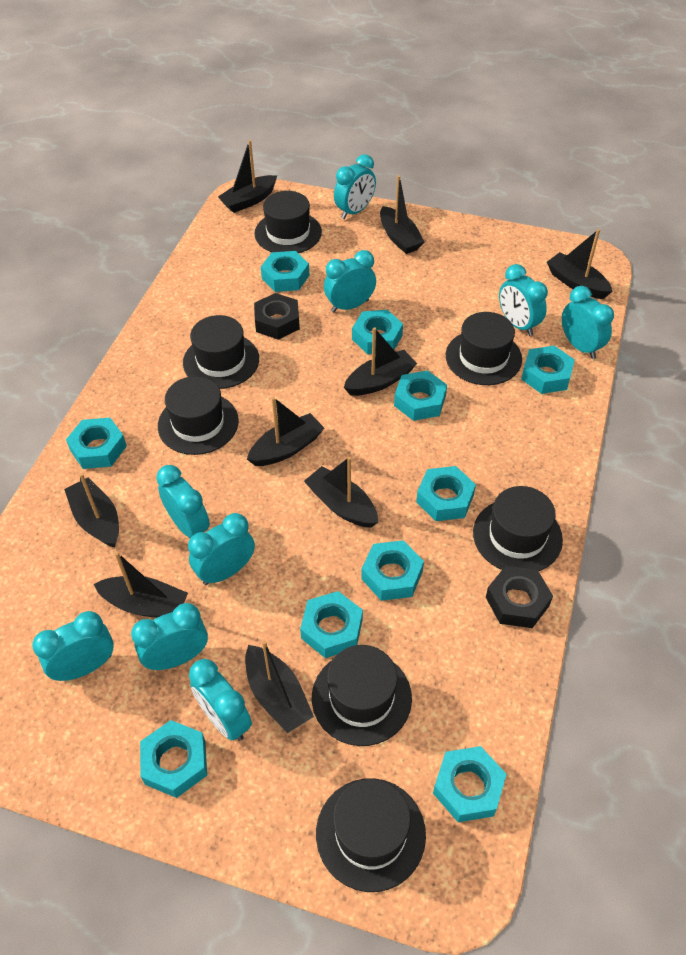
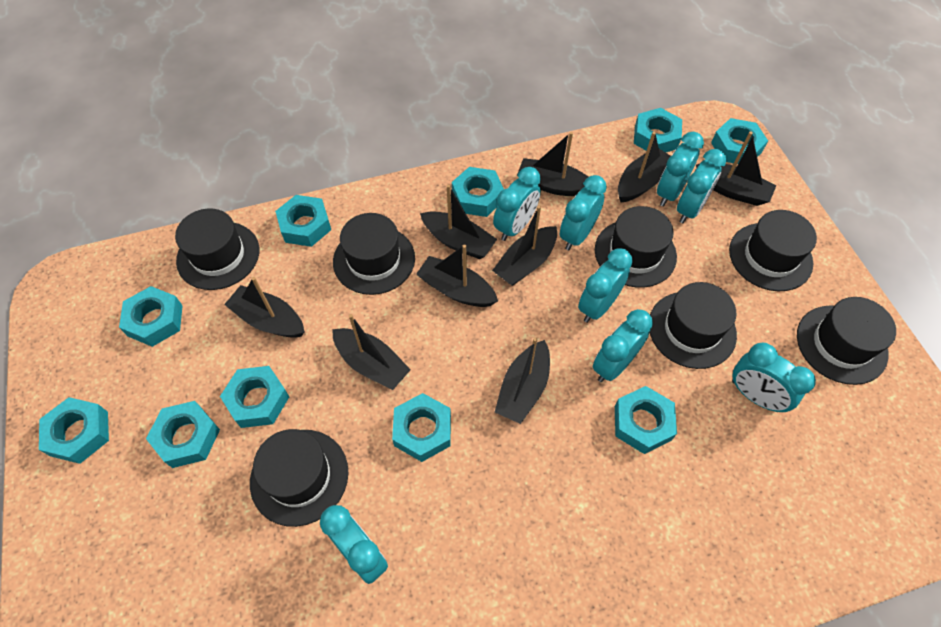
black nut: 2 -> 0
turquoise clock: 9 -> 8

